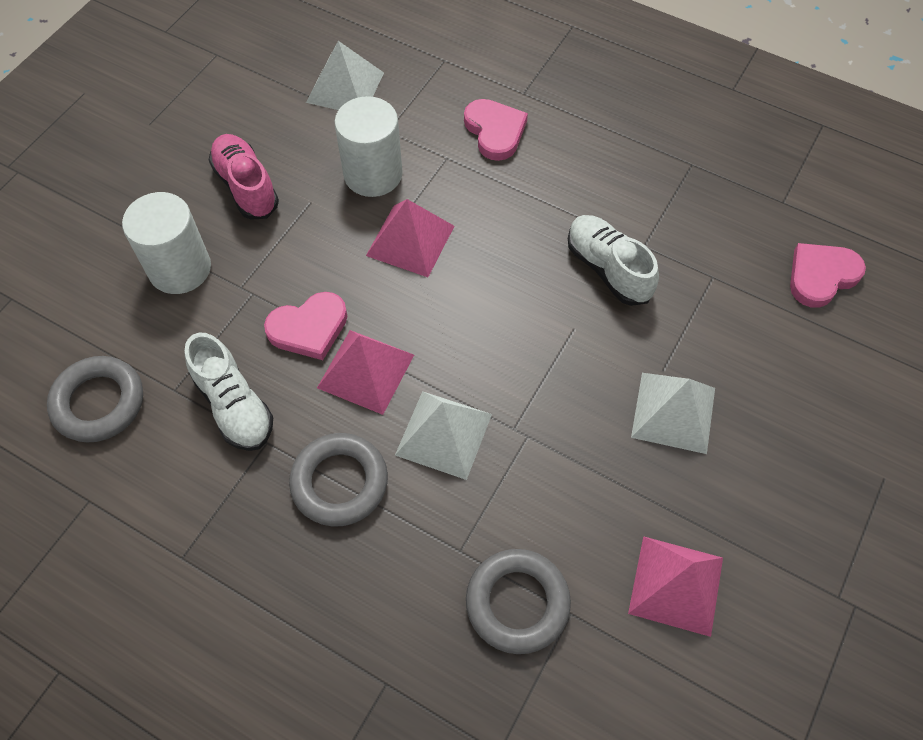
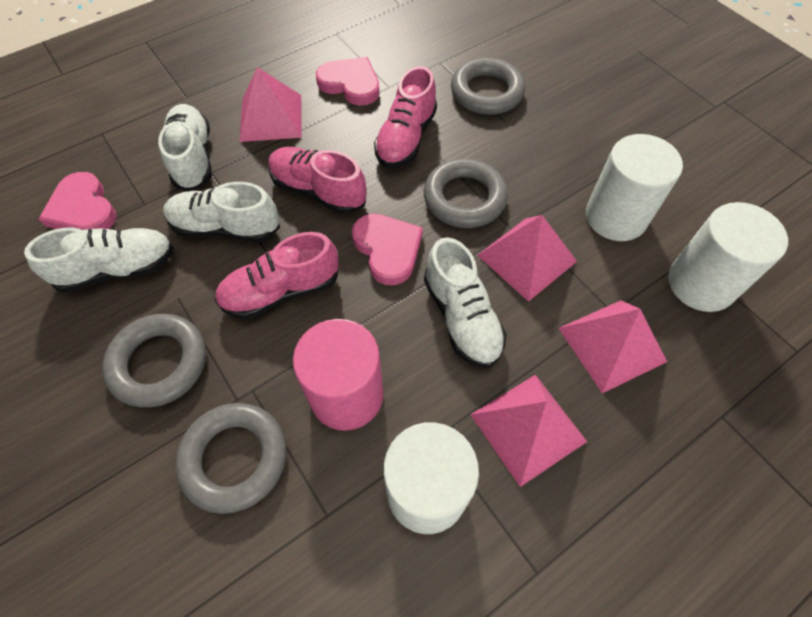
grey ring: 3 -> 4
pink cylinder: 0 -> 1
pink pyramid: 3 -> 4
pink shoe: 1 -> 3
white cylinder: 2 -> 3
white pyramid: 3 -> 0
white shoe: 2 -> 4

